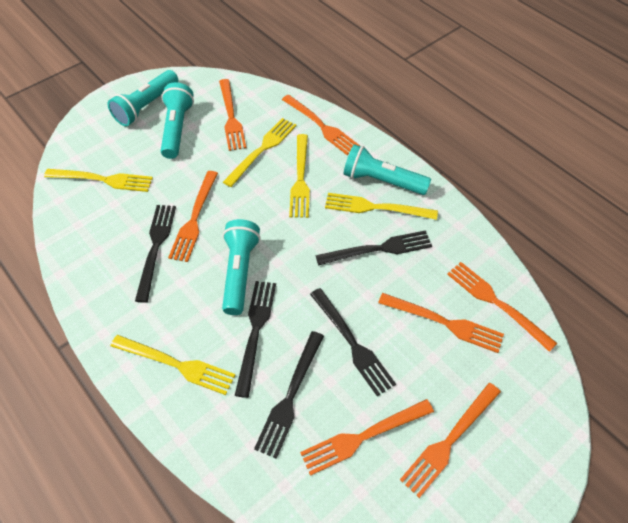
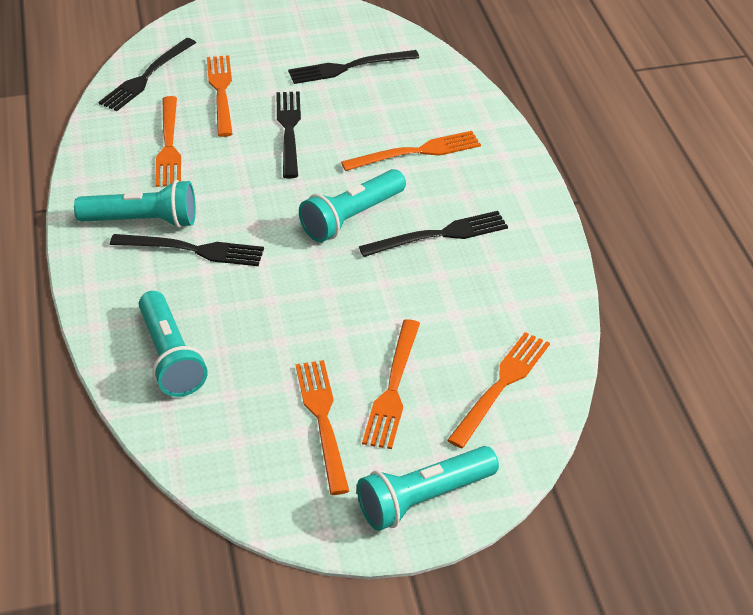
orange fork: 7 -> 6
yellow fork: 5 -> 0

